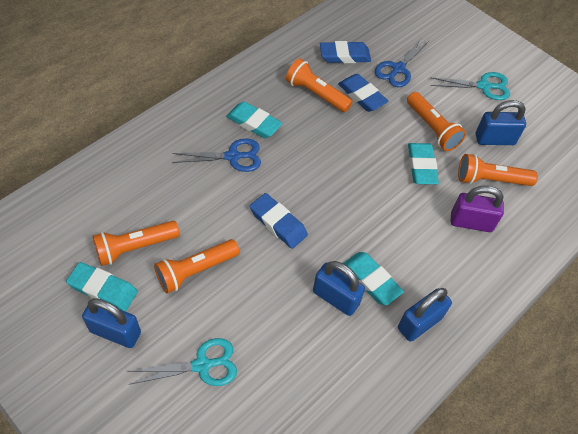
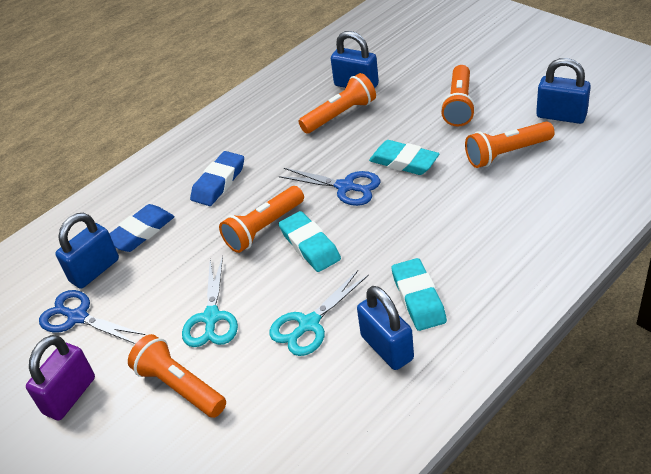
blue eraser: 3 -> 2
turquoise eraser: 4 -> 3

